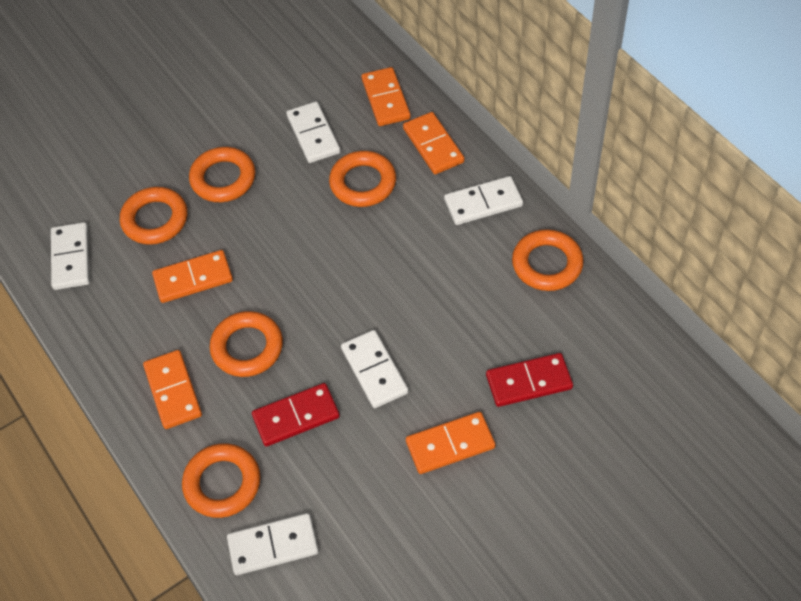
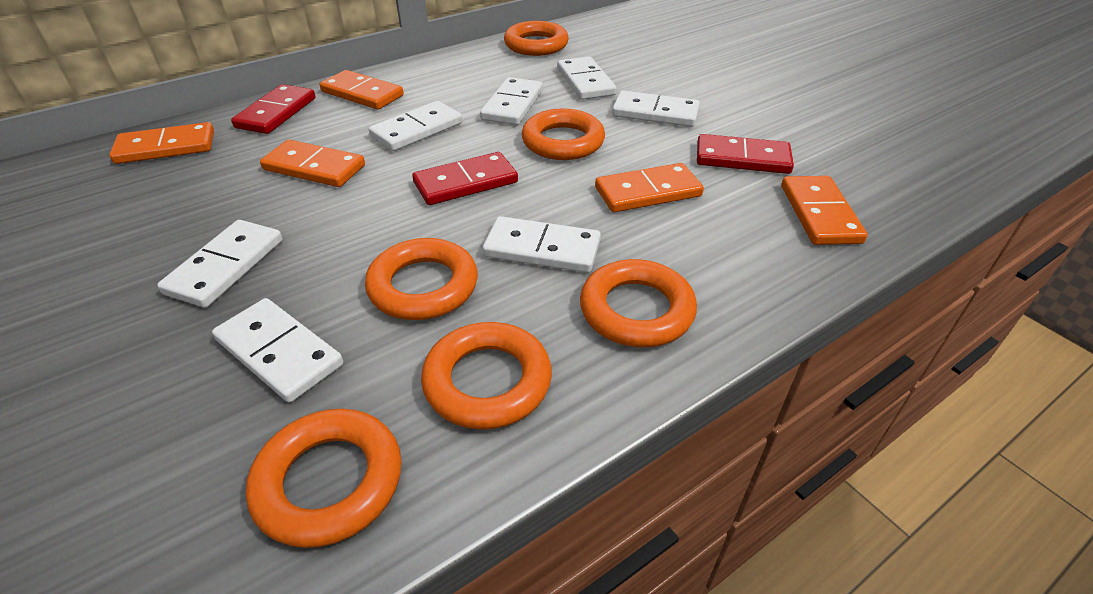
red domino: 2 -> 3
white domino: 5 -> 7

